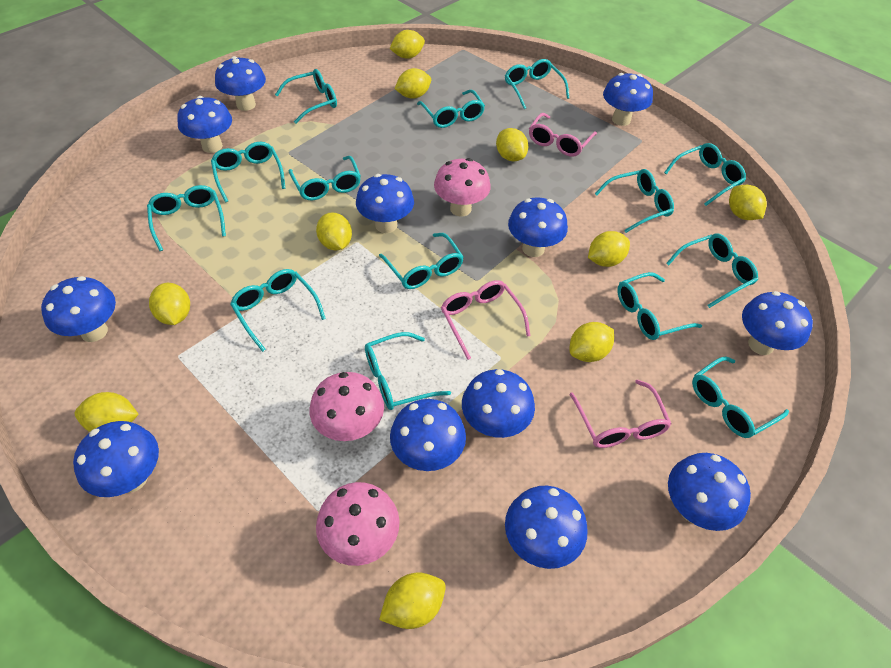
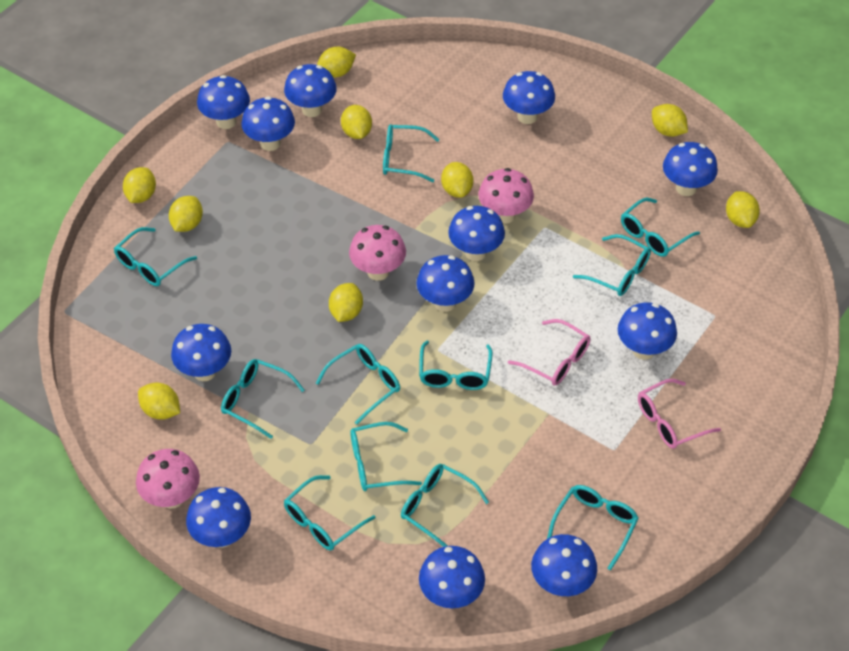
pink glasses: 3 -> 2
turquoise glasses: 14 -> 11
yellow lemon: 10 -> 9

